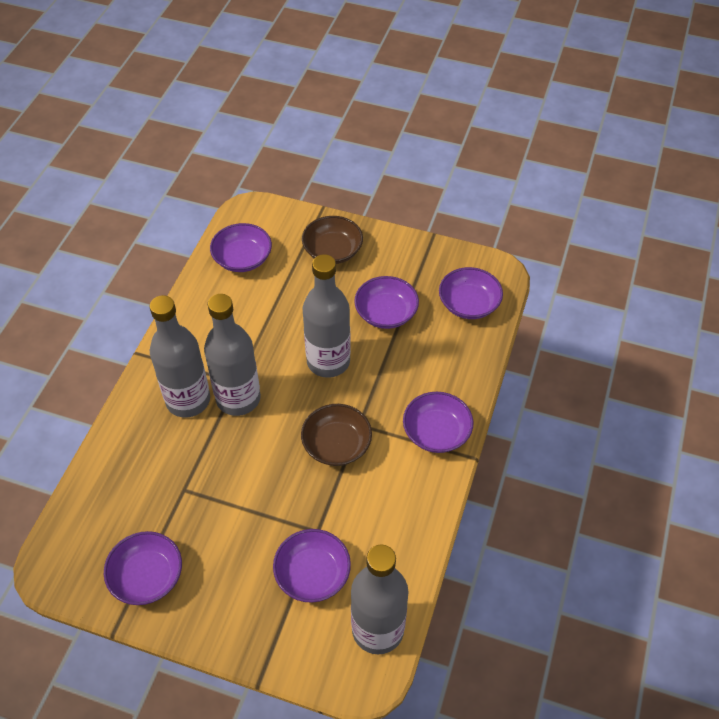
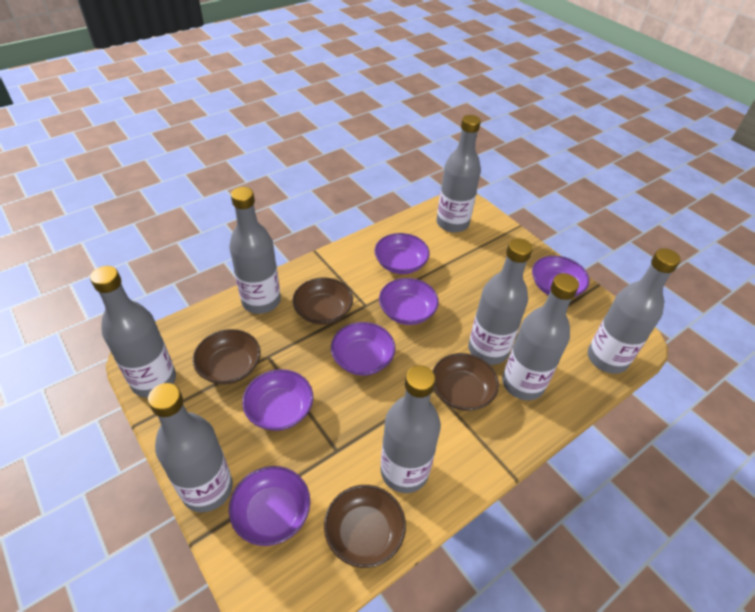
brown bowl: 2 -> 4
grey bottle: 4 -> 8

